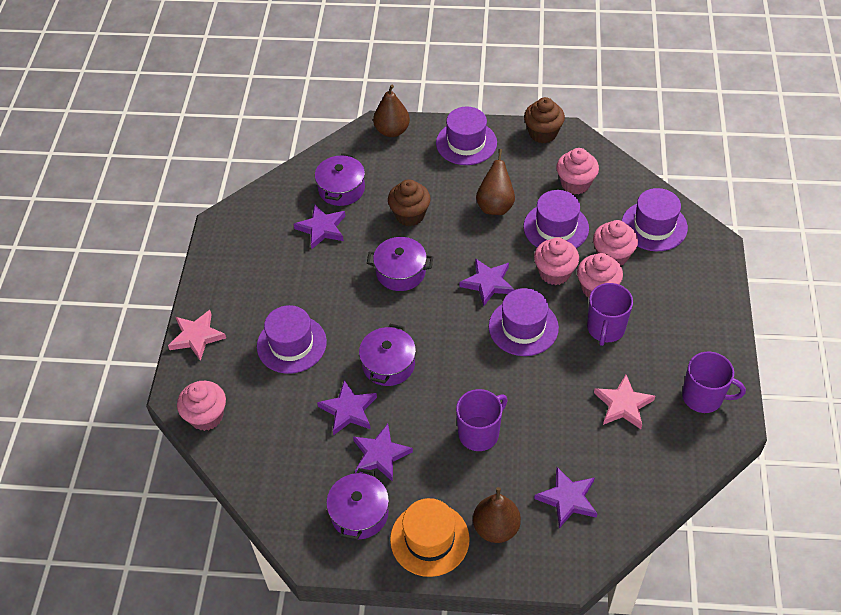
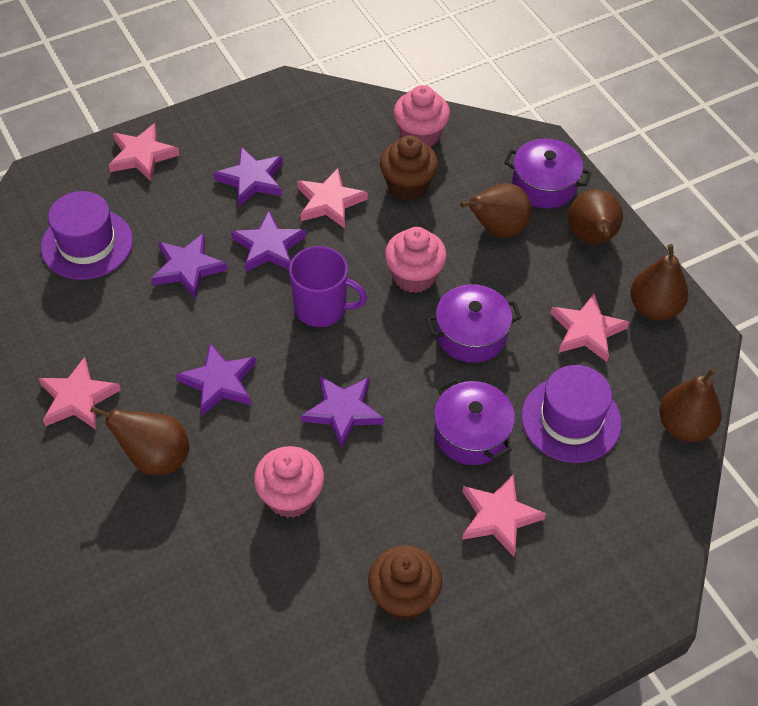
brown pear: 3 -> 5
orange hat: 1 -> 0
pink cupcake: 5 -> 3
pink star: 2 -> 5
purple hat: 5 -> 2
purple mug: 3 -> 1
purple pot: 4 -> 3

